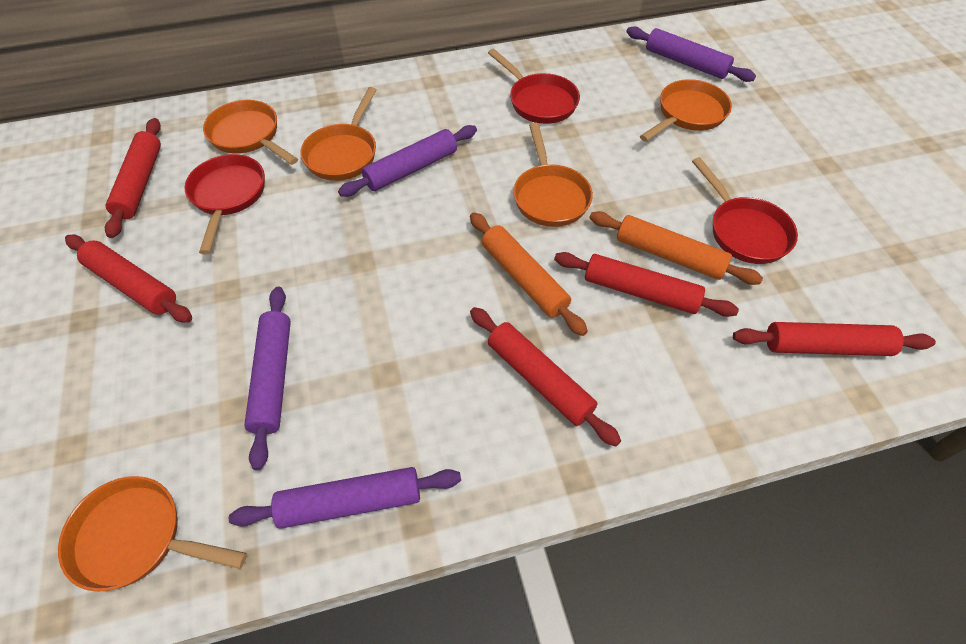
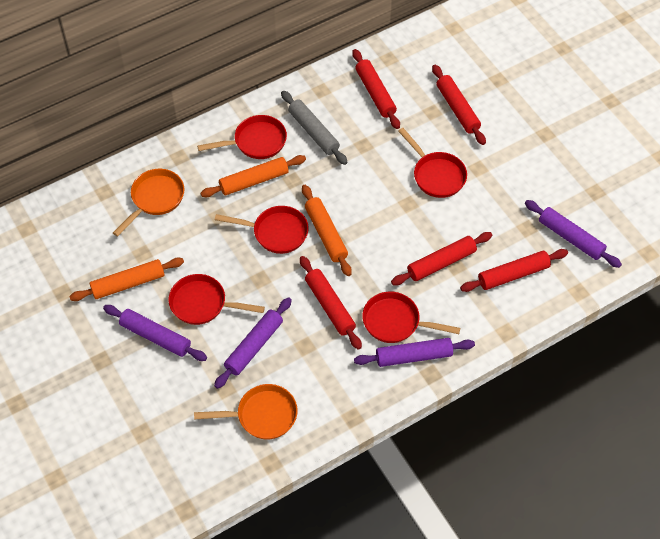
grey rolling pin: 0 -> 1
orange pan: 5 -> 2
orange rolling pin: 2 -> 3
red pan: 3 -> 5

